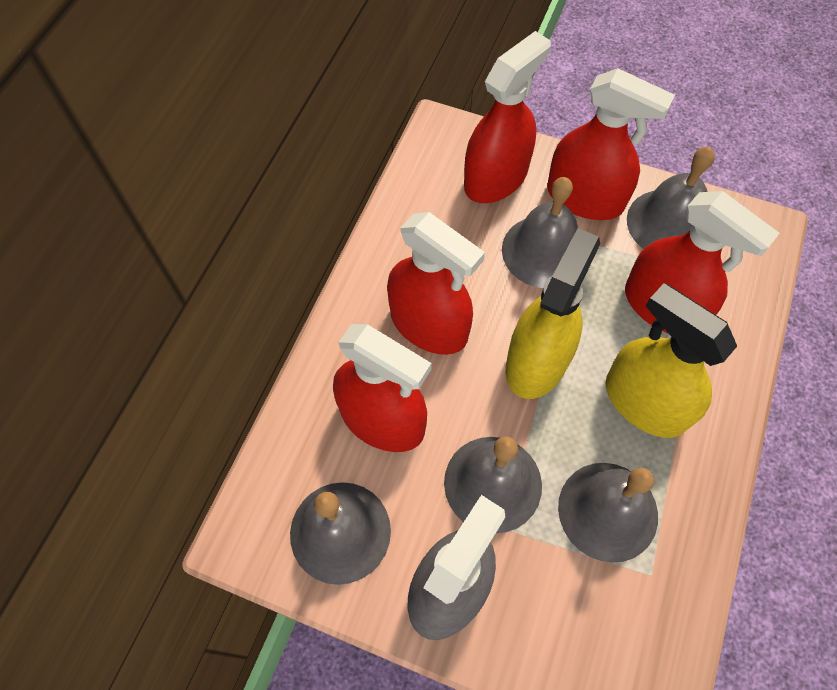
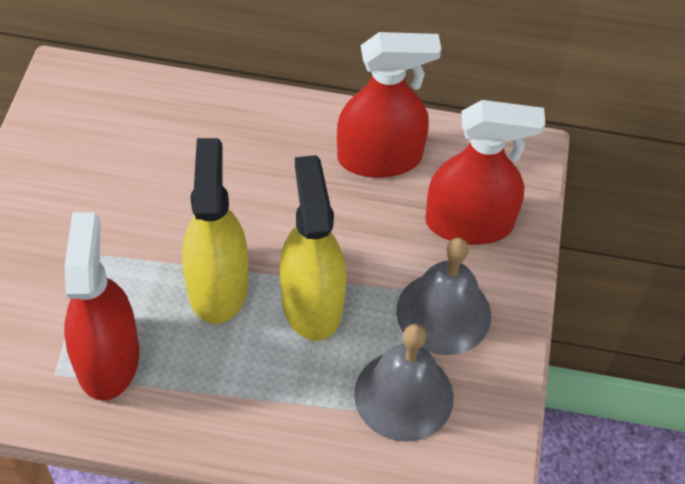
grey bell: 5 -> 2
grey spray bottle: 1 -> 0
red spray bottle: 5 -> 3

